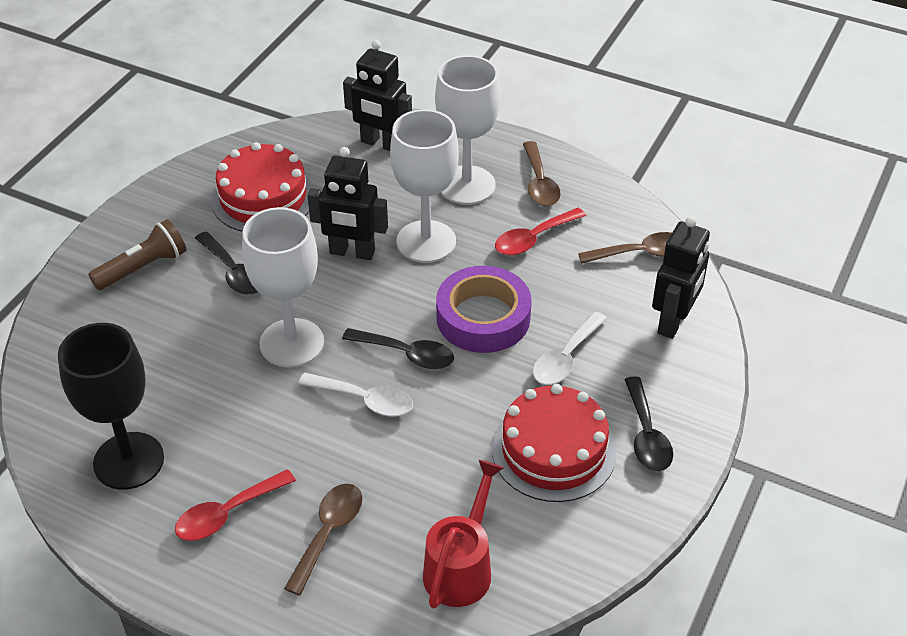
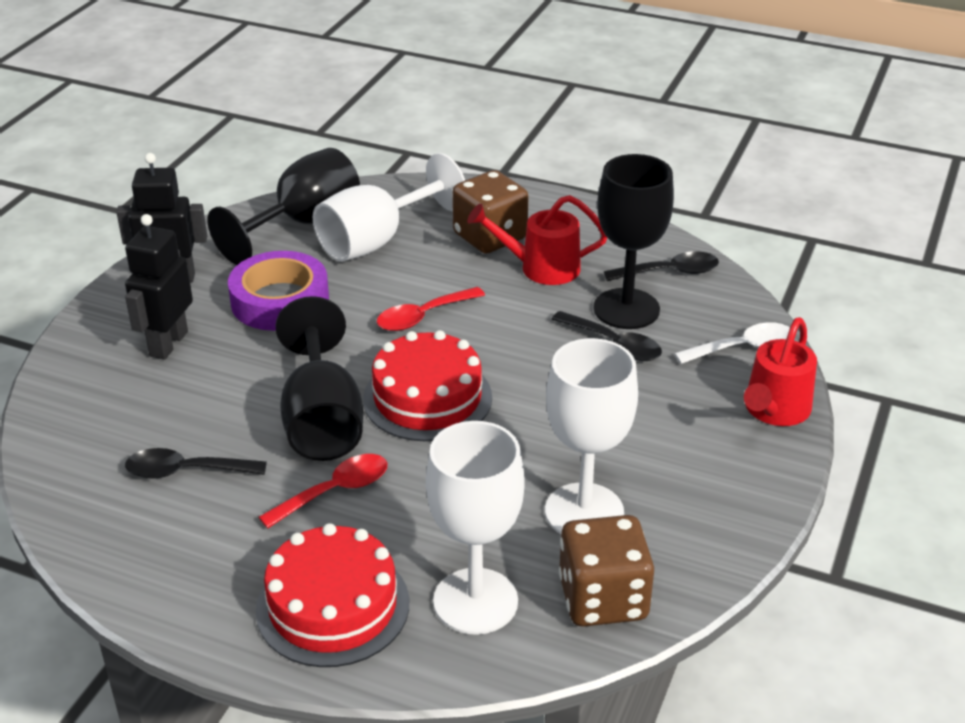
black goblet: 1 -> 3
black robot: 3 -> 2
brown dice: 0 -> 2
brown flashlight: 1 -> 0
brown spoon: 3 -> 0
red watering can: 1 -> 2
white spoon: 2 -> 1

